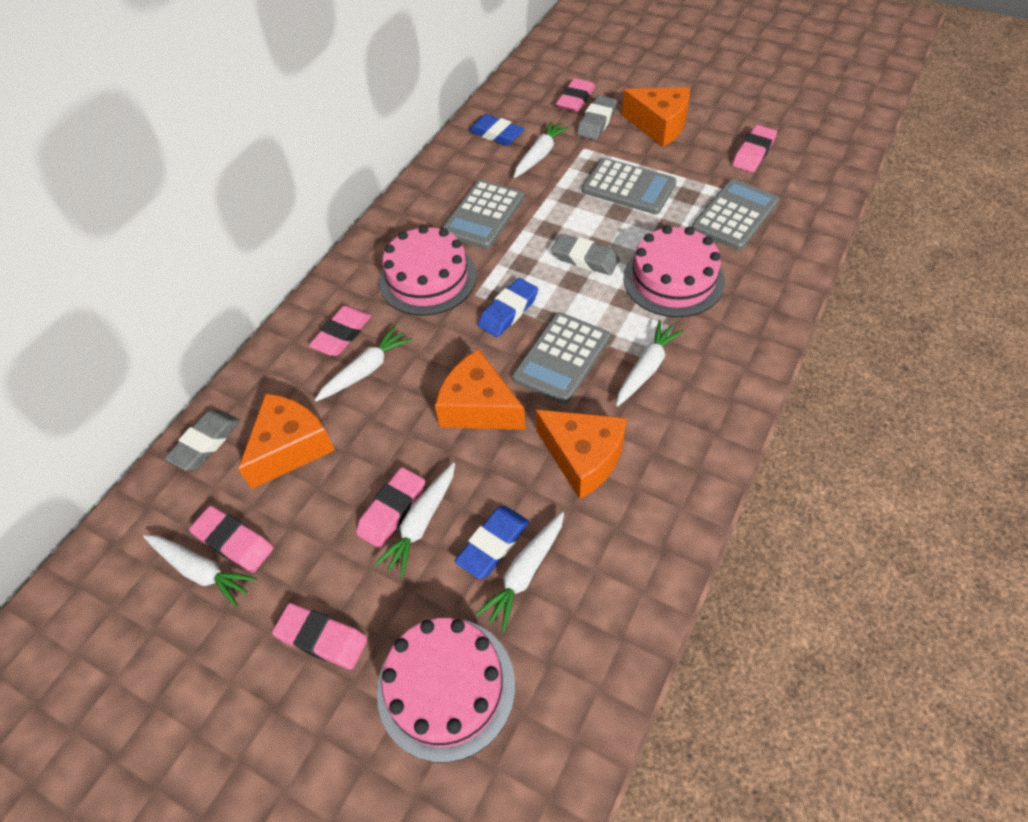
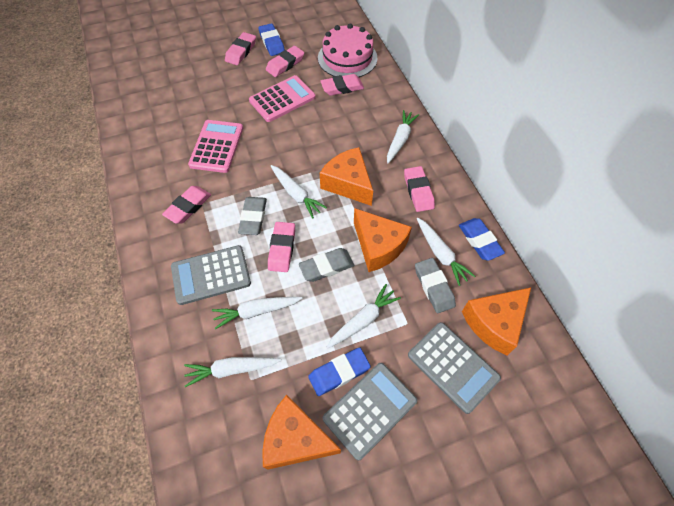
grey calculator: 4 -> 3
pink cake: 3 -> 1
pink calculator: 0 -> 2

